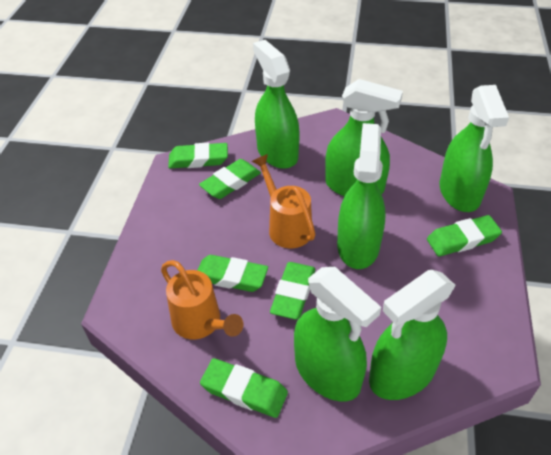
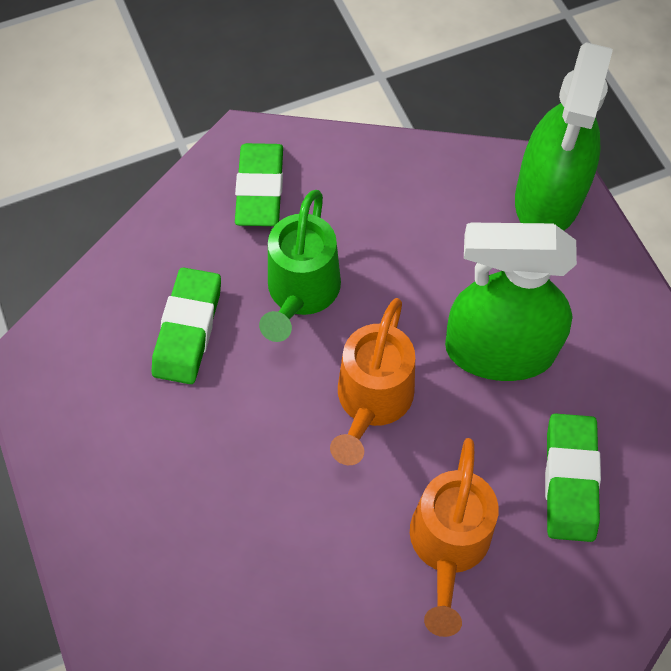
green eraser: 6 -> 3
green spray bottle: 6 -> 2
green watering can: 0 -> 1

